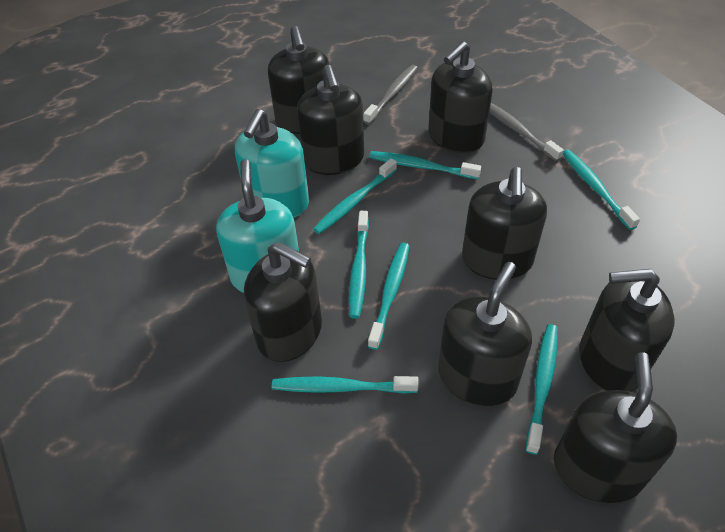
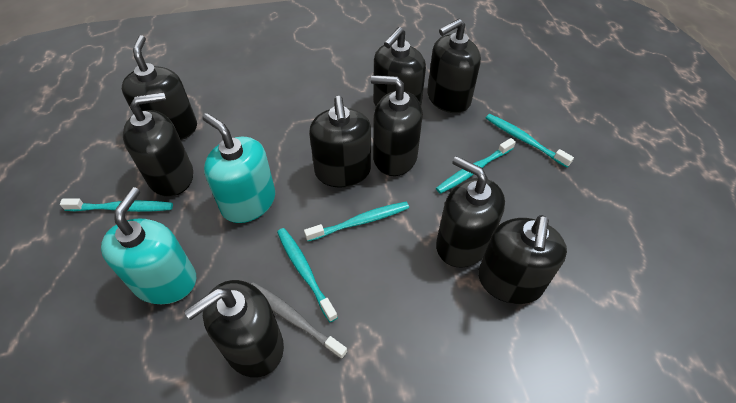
black soap dispenser: 8 -> 9
grey toothbrush: 2 -> 1
turquoise toothbrush: 7 -> 5

